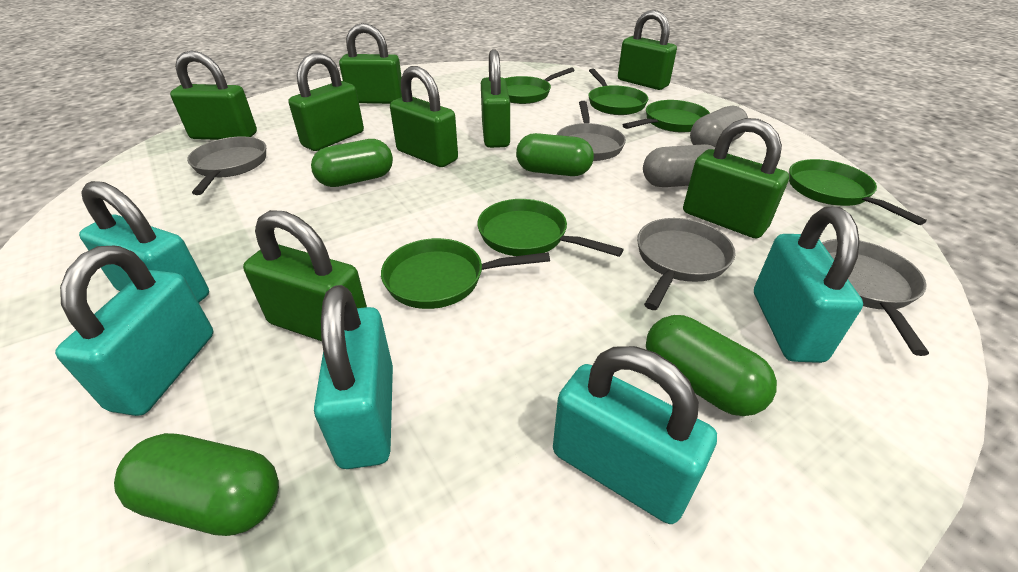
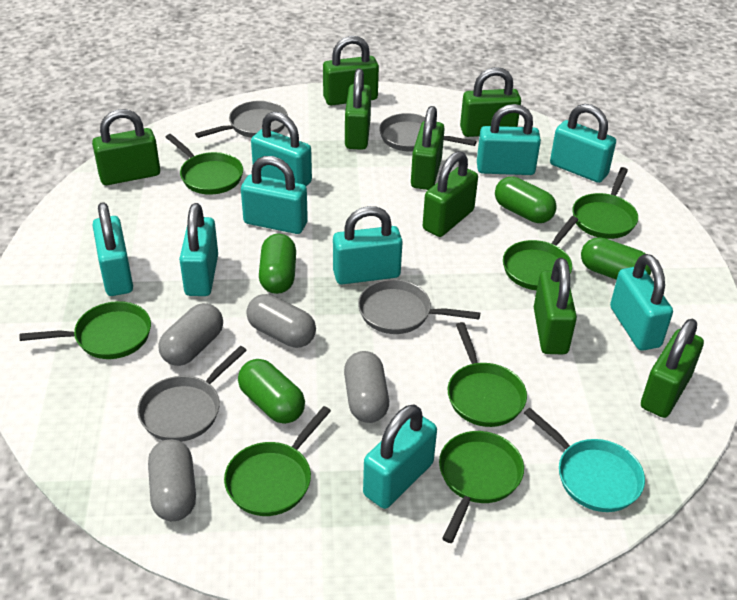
green pan: 6 -> 7
grey capsule: 2 -> 4
turquoise padlock: 5 -> 9
turquoise pan: 0 -> 1

